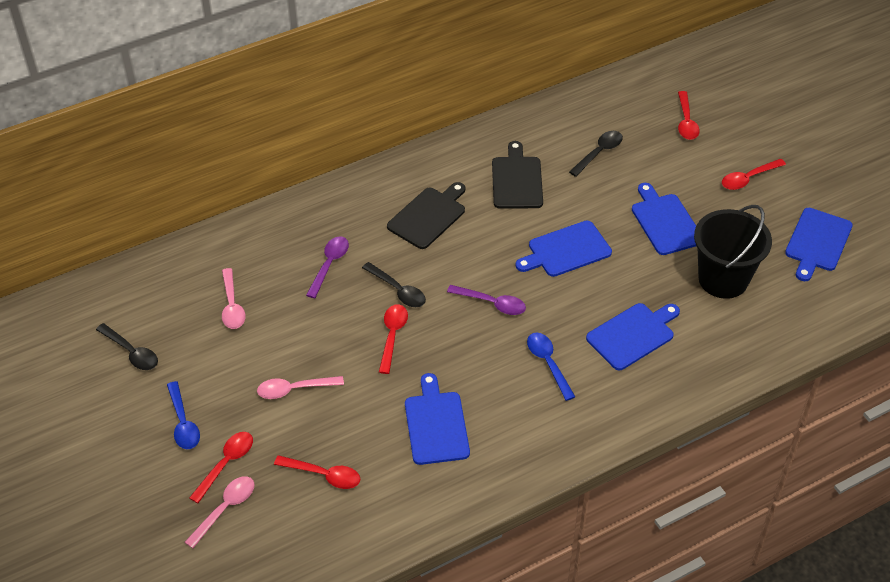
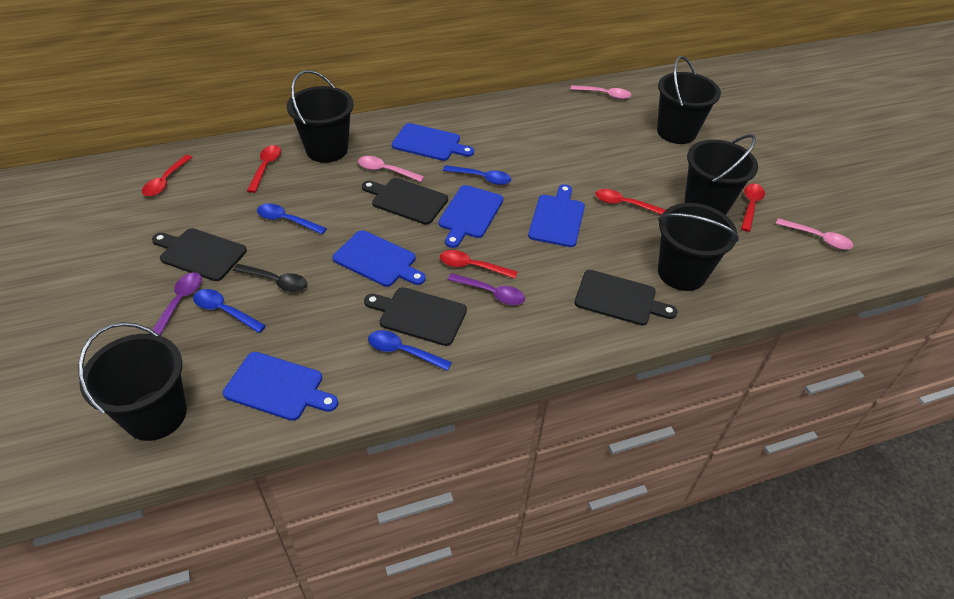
black bucket: 1 -> 5
black cutting board: 2 -> 4
black spoon: 3 -> 1
blue spoon: 2 -> 4

